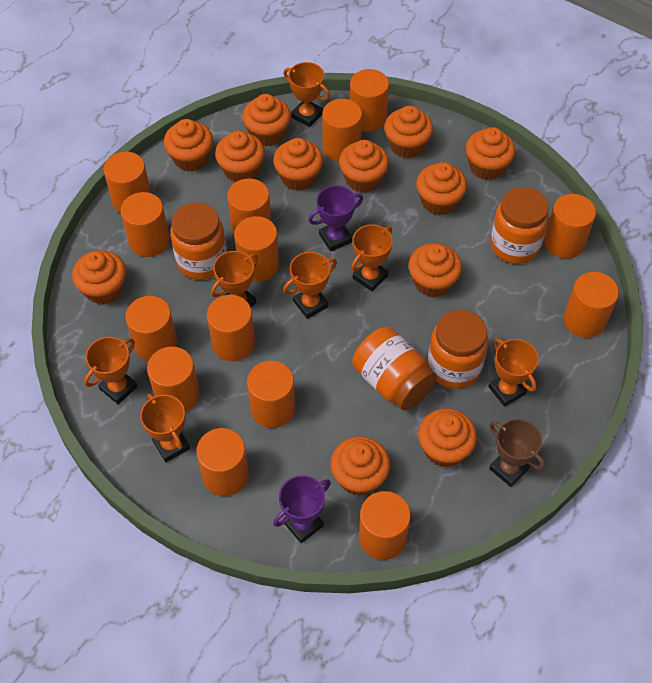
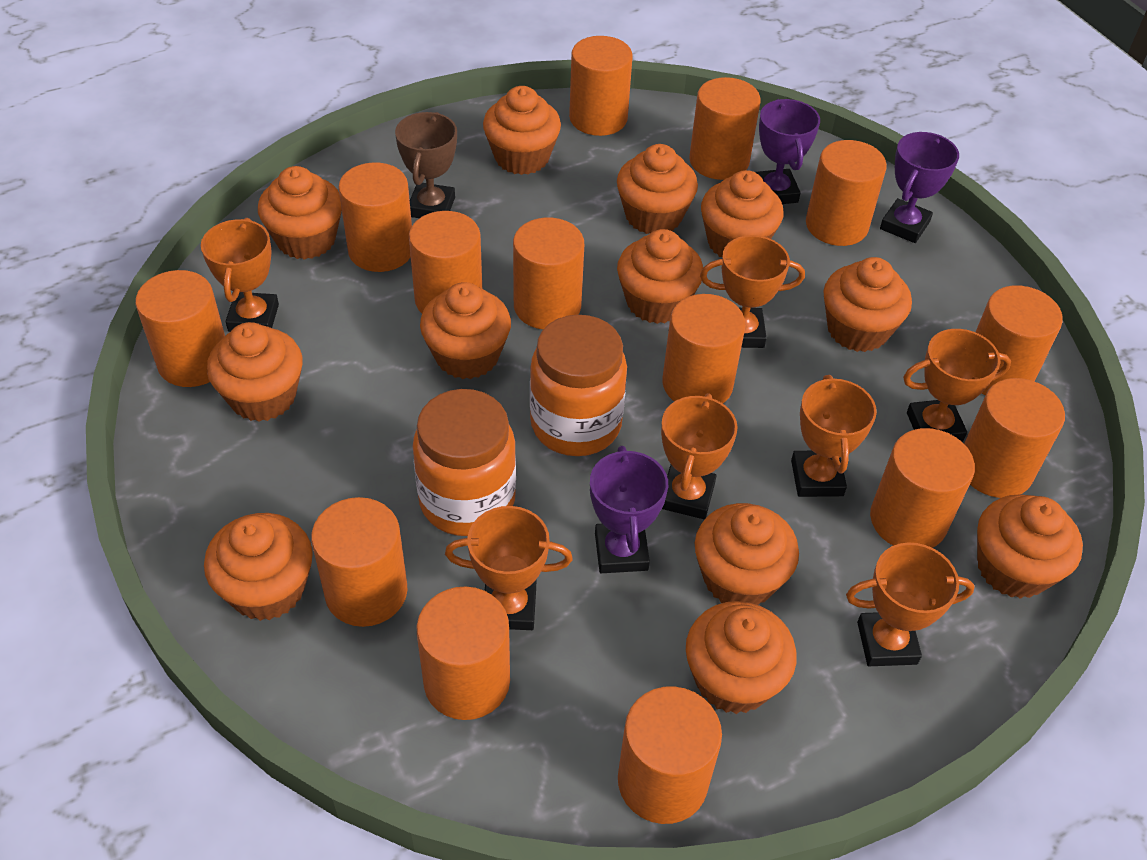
orange jar: 4 -> 2
purple trophy: 2 -> 3

